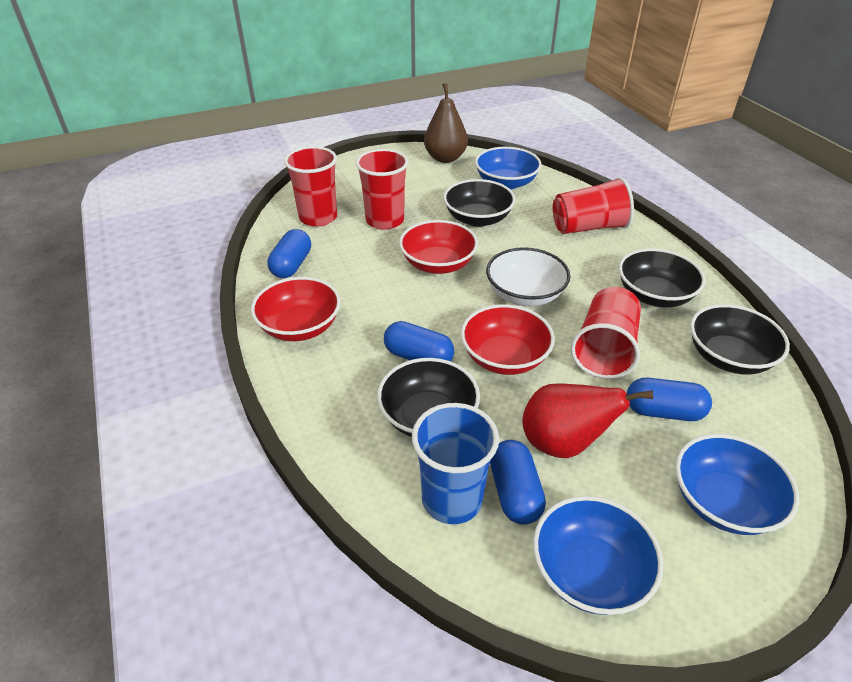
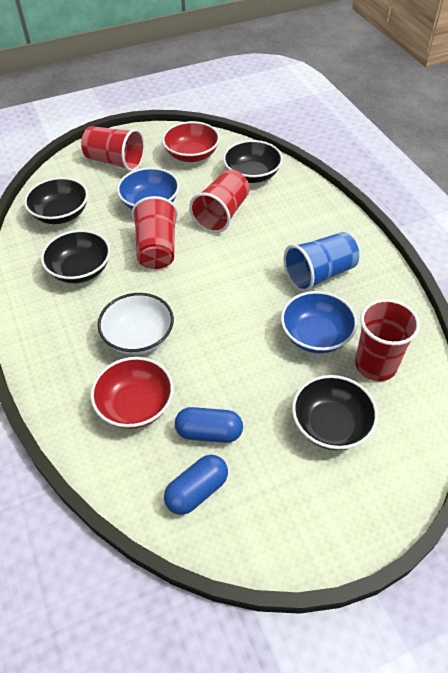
blue bowl: 3 -> 2
blue capsule: 4 -> 2
brown pear: 1 -> 0
red bowl: 3 -> 2
red pear: 1 -> 0

